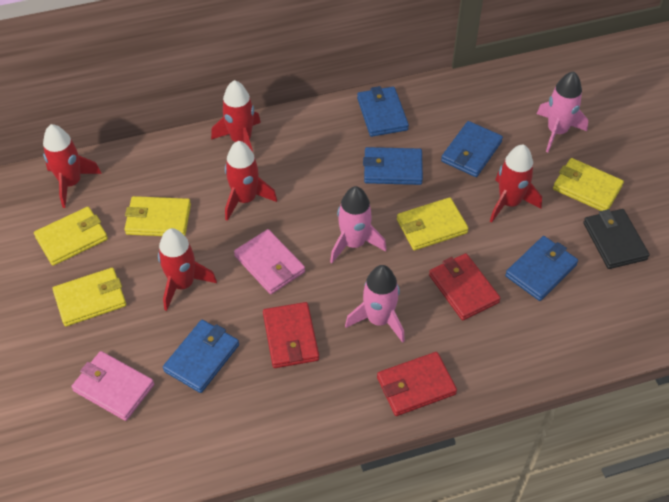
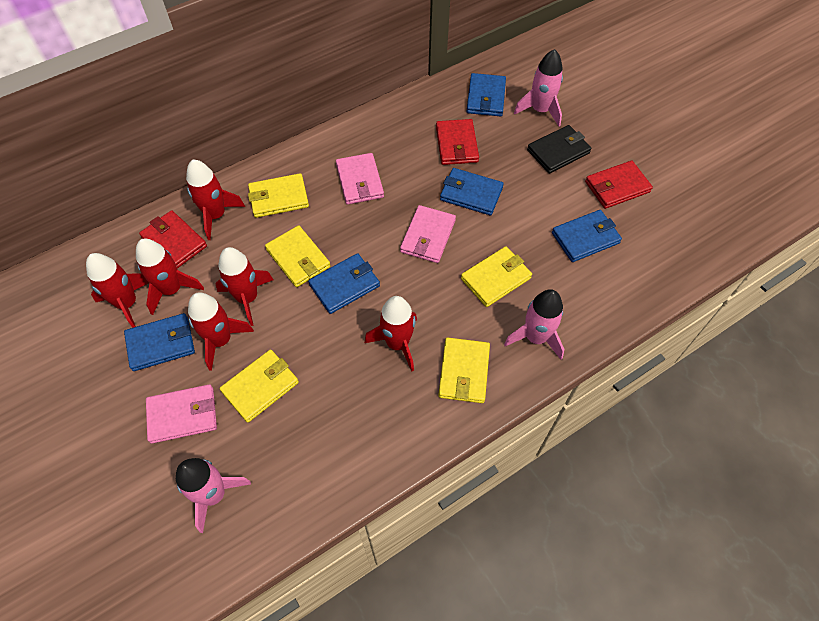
pink wallet: 2 -> 3
red rocket: 5 -> 6

